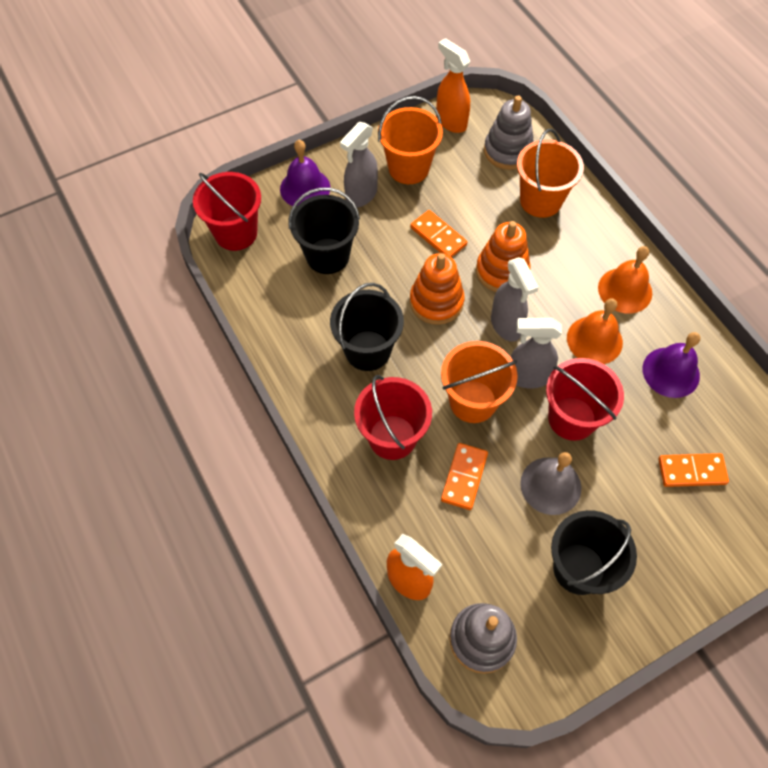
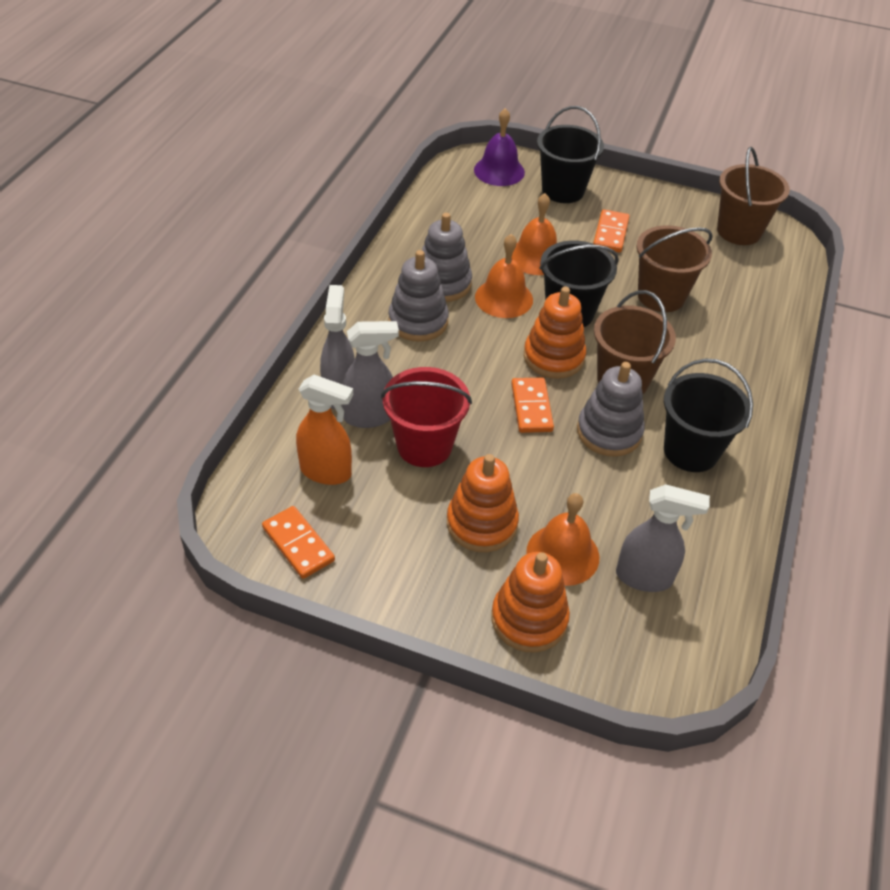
brown bucket: 0 -> 3
grey bell: 1 -> 0
grey stacking toy: 2 -> 3
orange bell: 2 -> 3
orange bucket: 3 -> 0
orange spray bottle: 2 -> 1
orange stacking toy: 2 -> 3
purple bell: 2 -> 1
red bucket: 3 -> 1

